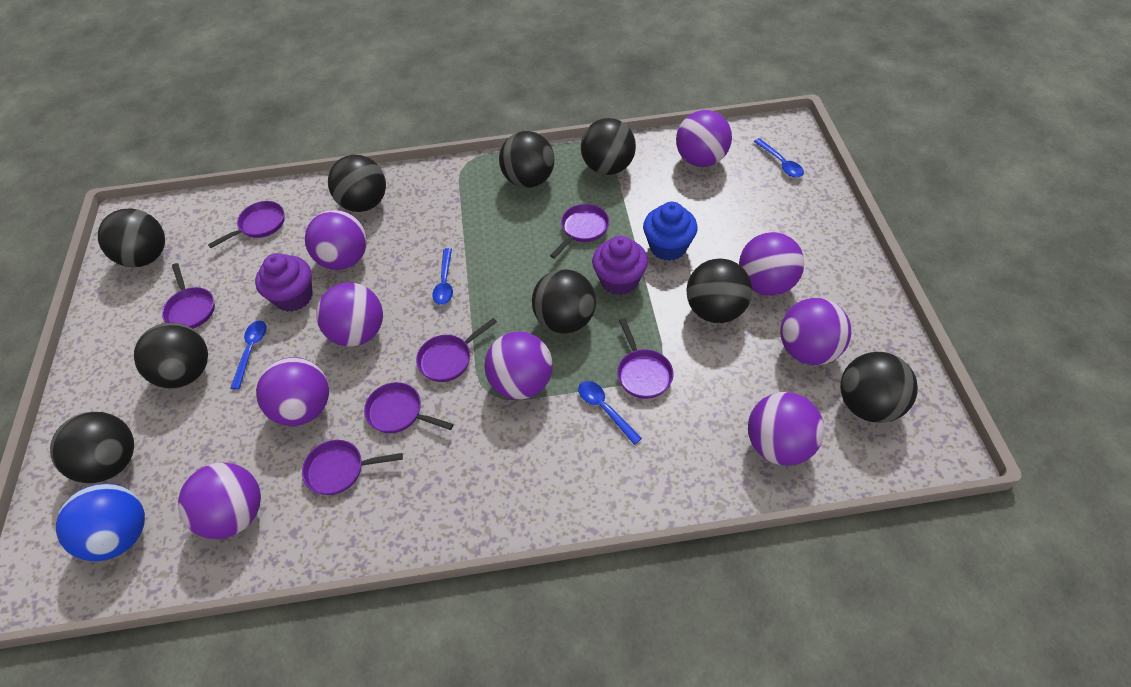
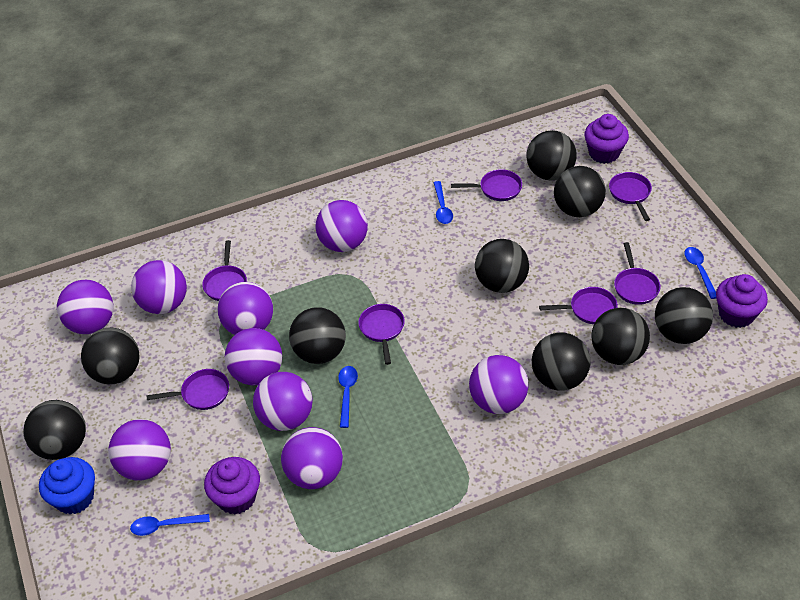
blue ball: 1 -> 0
purple cupcake: 2 -> 3

